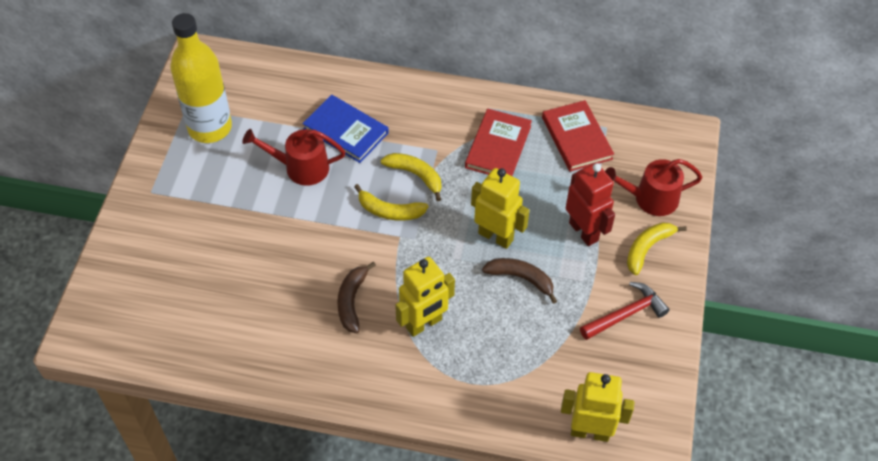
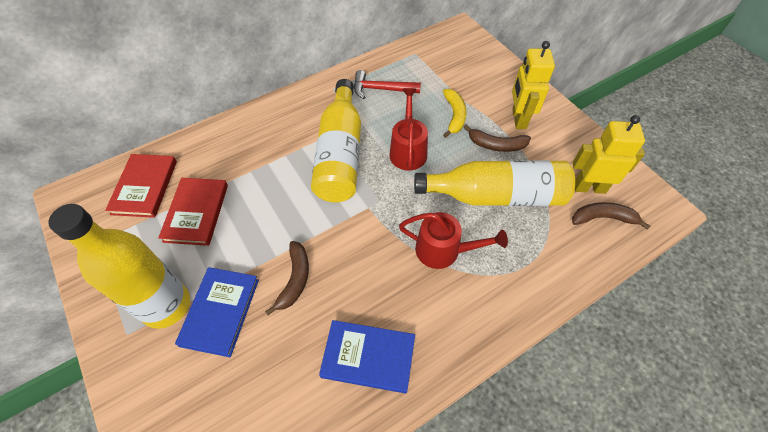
blue book: 1 -> 2
brown banana: 2 -> 3
red robot: 1 -> 0
yellow banana: 3 -> 1
yellow bottle: 1 -> 3
yellow robot: 3 -> 2

